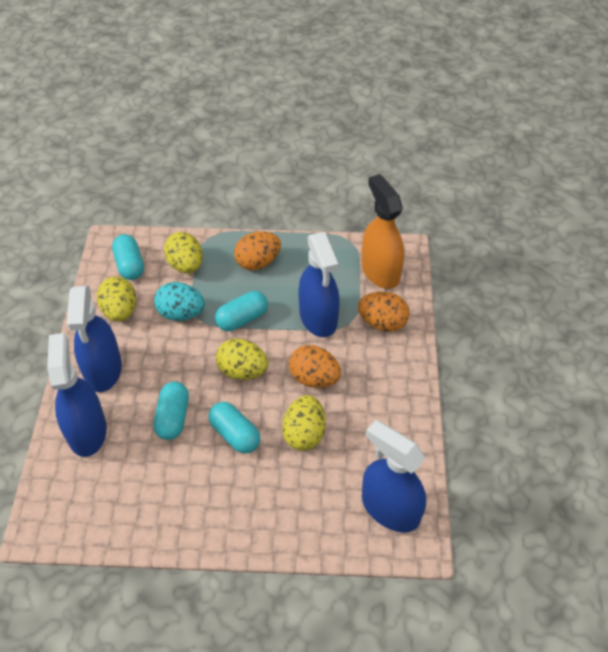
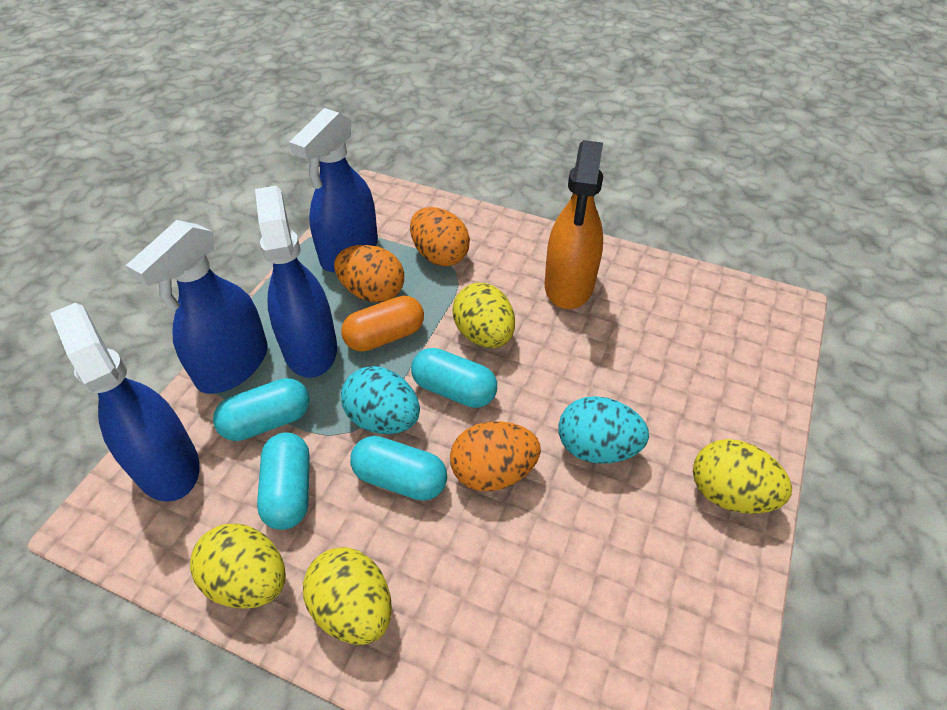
orange capsule: 0 -> 1
turquoise egg: 1 -> 2

